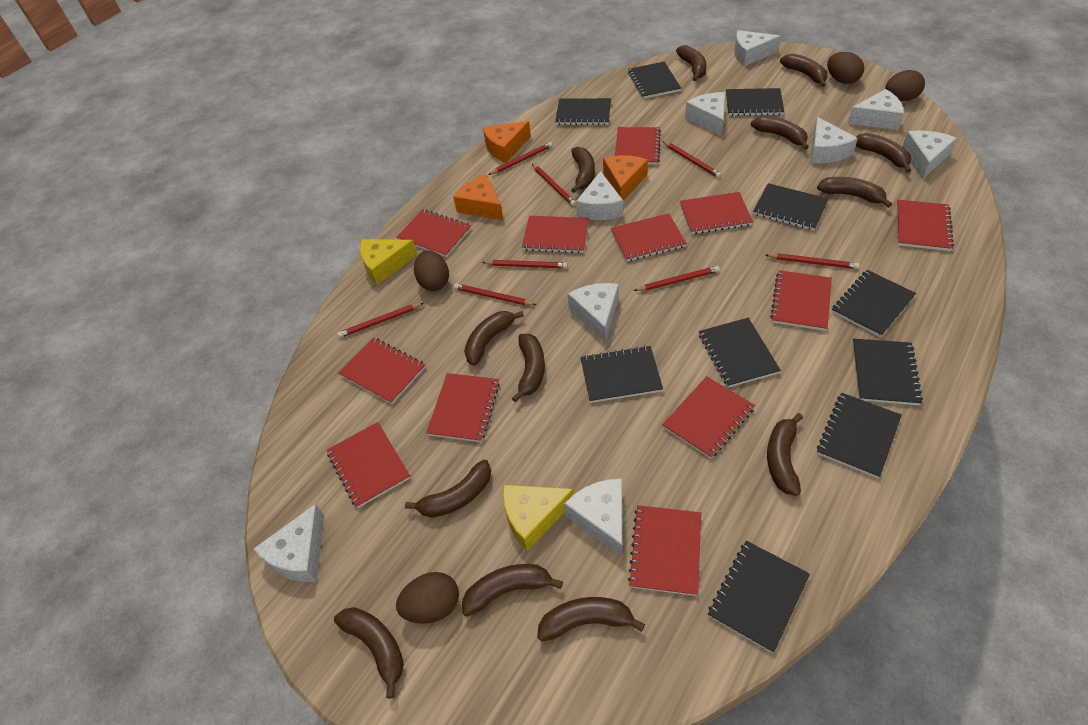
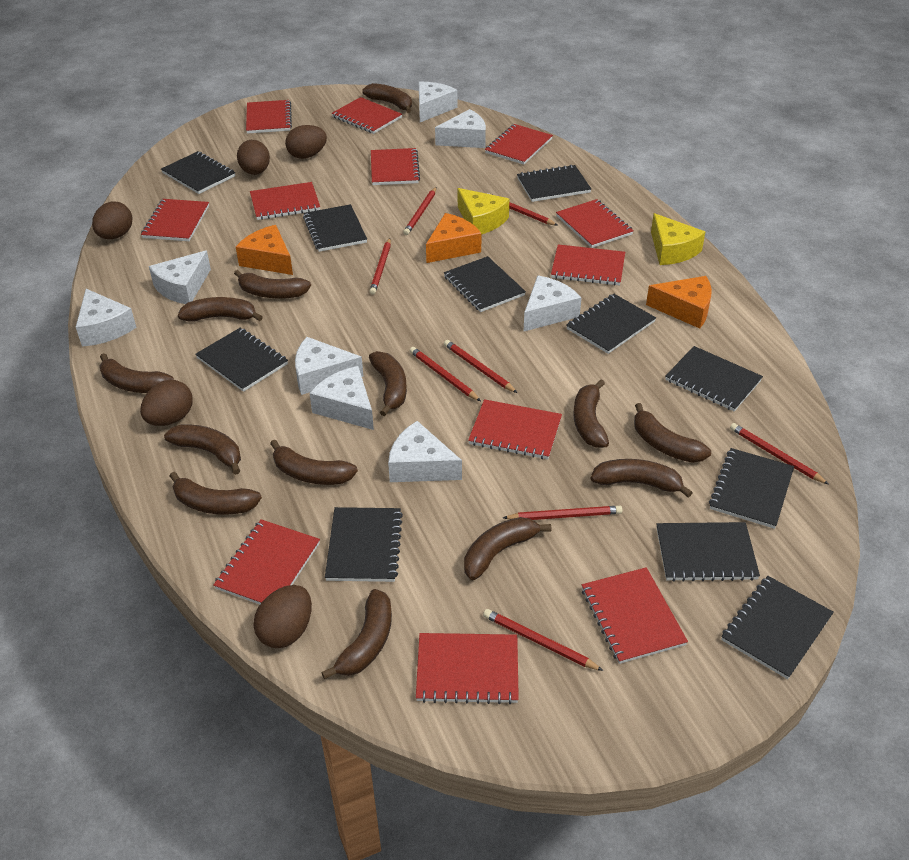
black notebook: 10 -> 11
brown egg: 4 -> 5
white cheese: 9 -> 8

